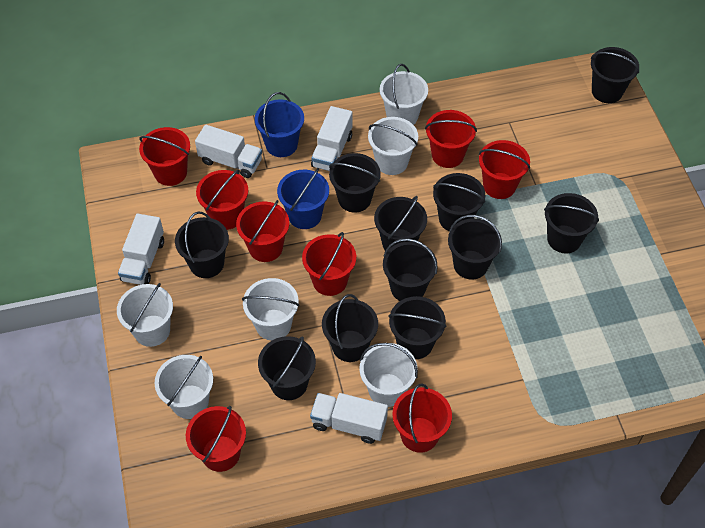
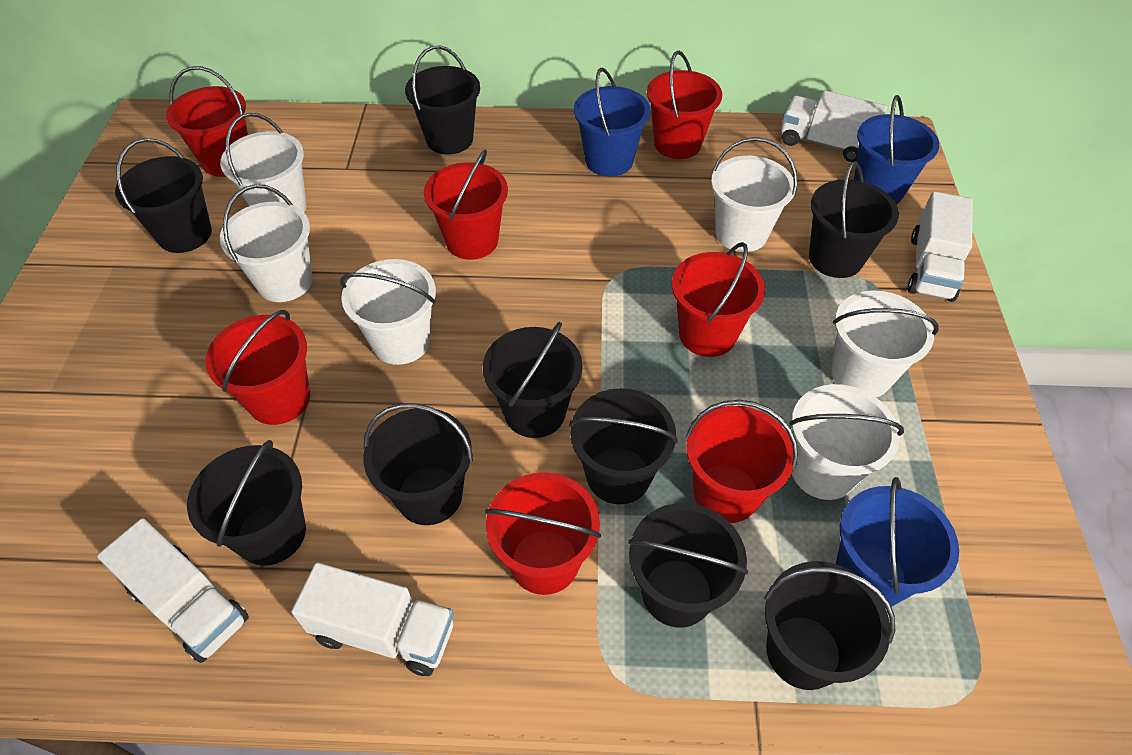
black bucket: 11 -> 9
blue bucket: 2 -> 3
red bucket: 8 -> 7

